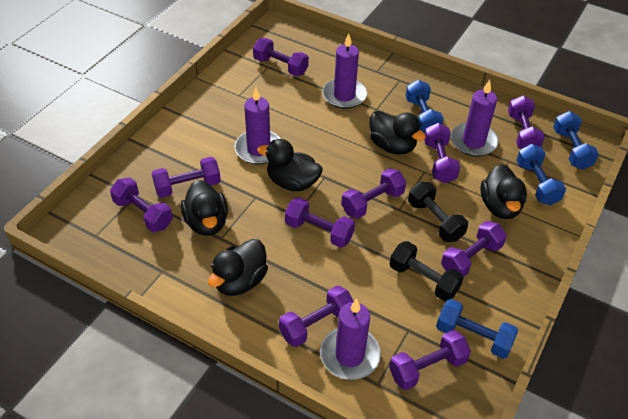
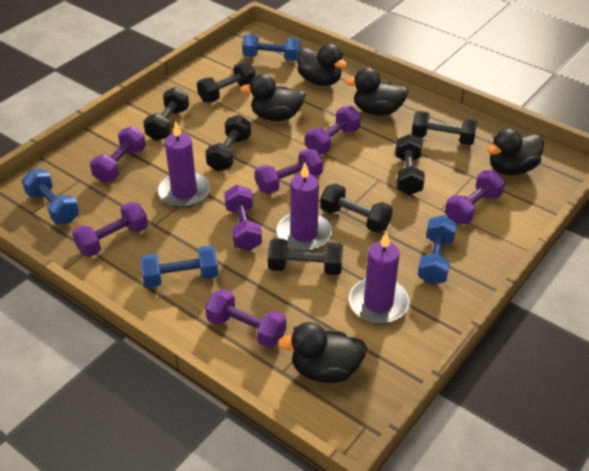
black dumbbell: 2 -> 7
purple candle: 4 -> 3
purple dumbbell: 10 -> 7

